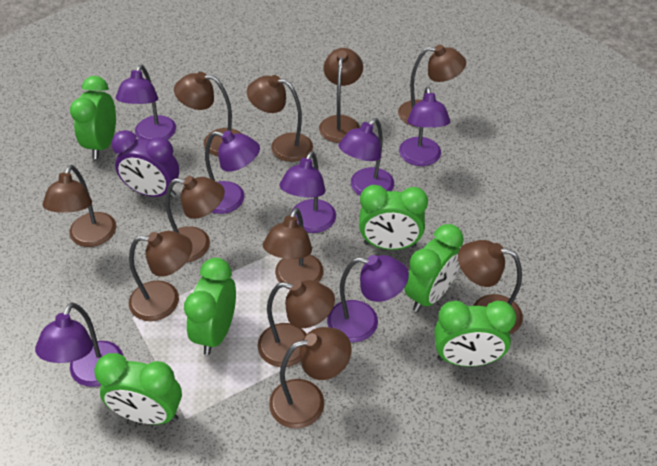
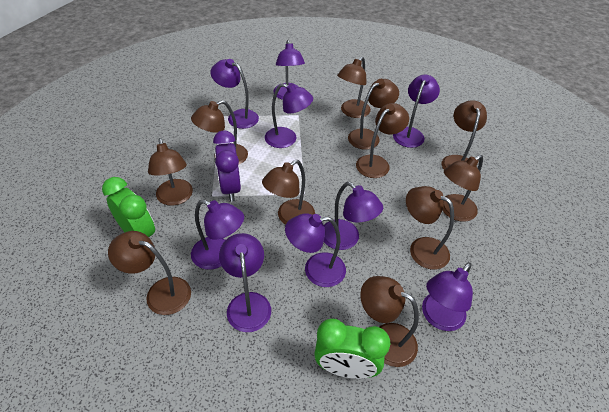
green clock: 6 -> 2
purple lamp: 7 -> 9

